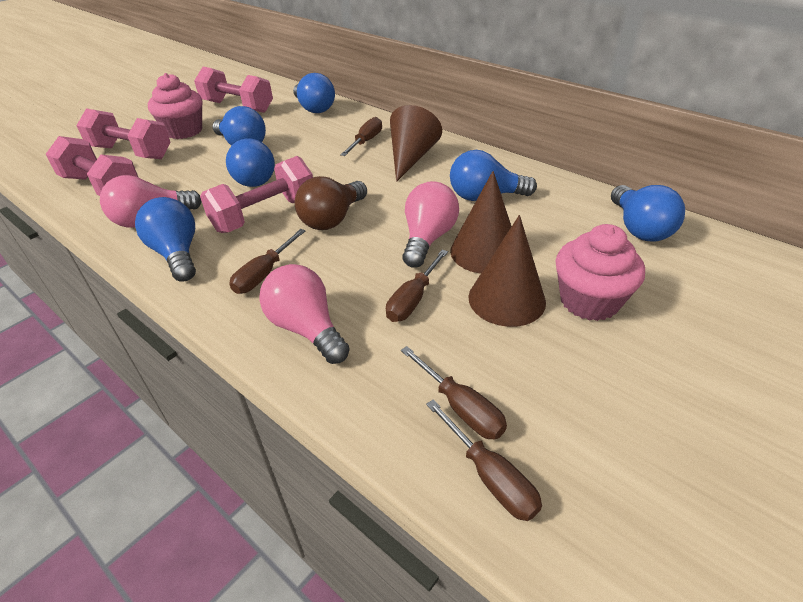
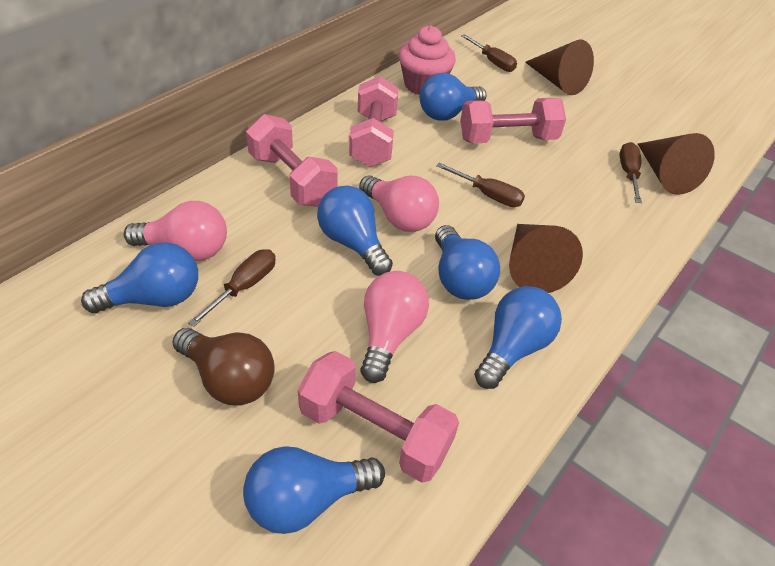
brown screwdriver: 5 -> 4
pink cupcake: 2 -> 1

